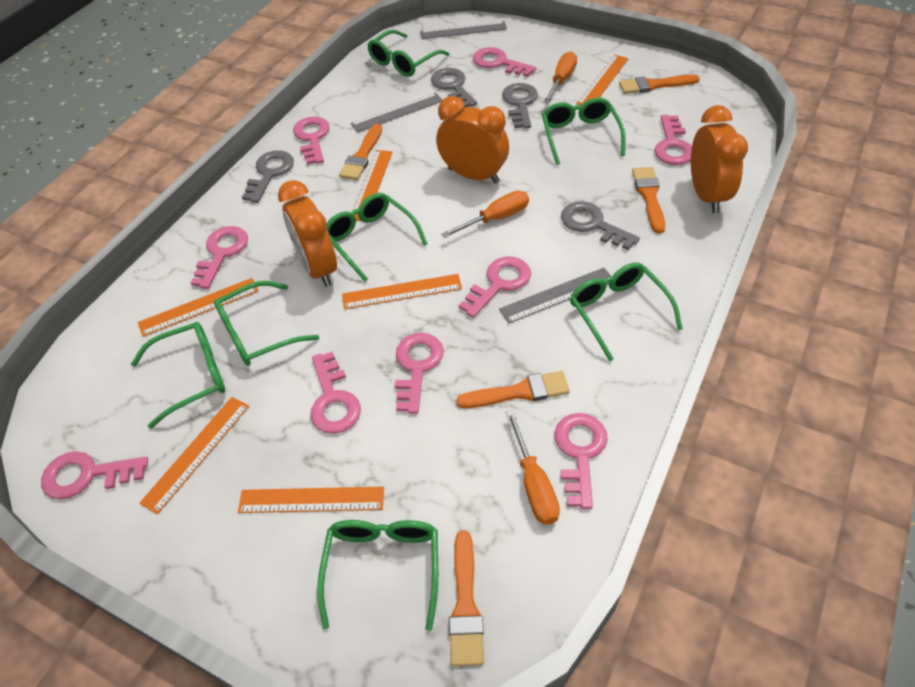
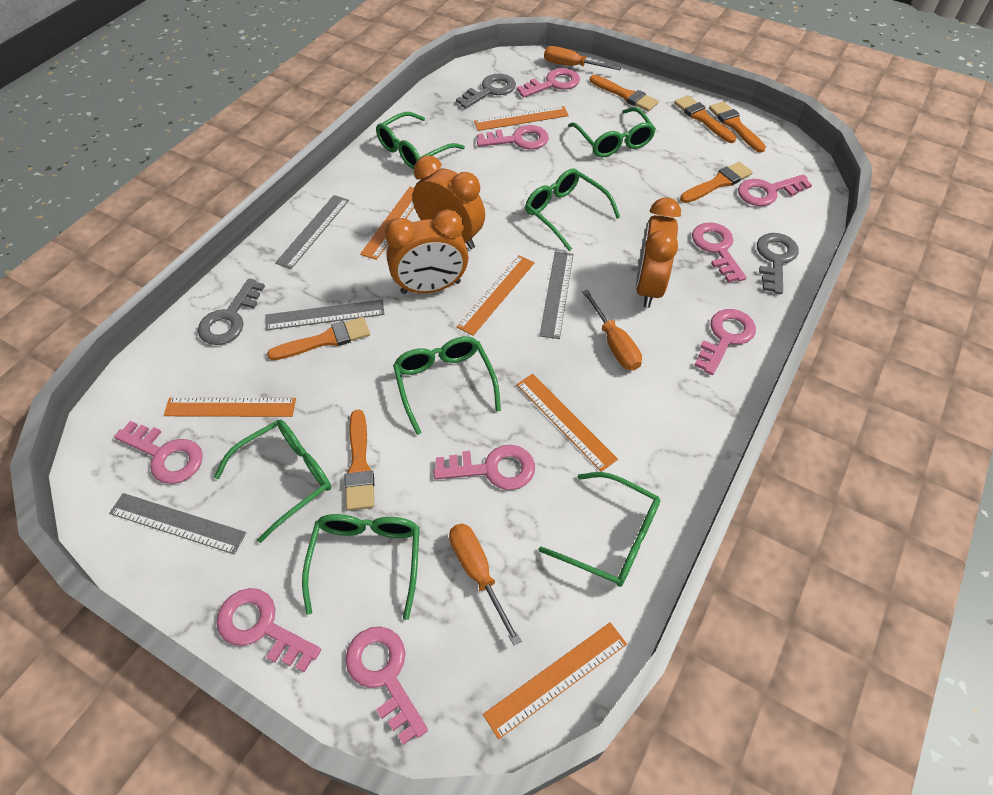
grey key: 4 -> 3
grey ruler: 3 -> 4
orange brush: 5 -> 6

